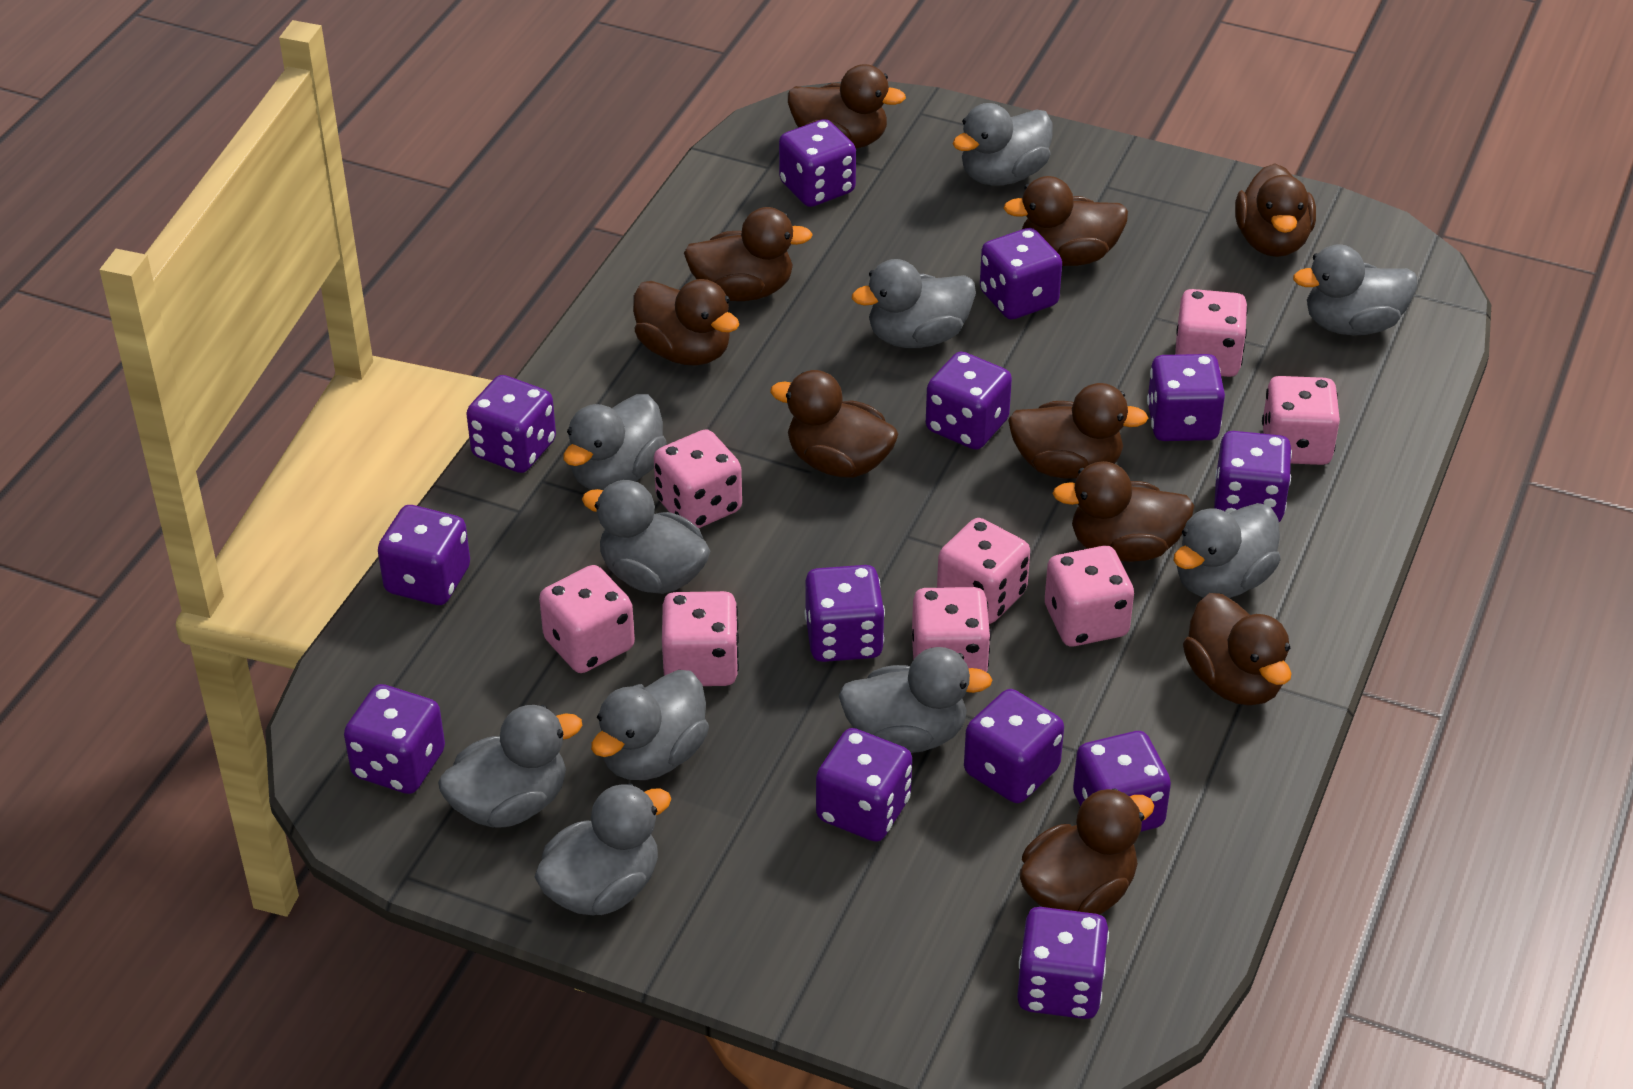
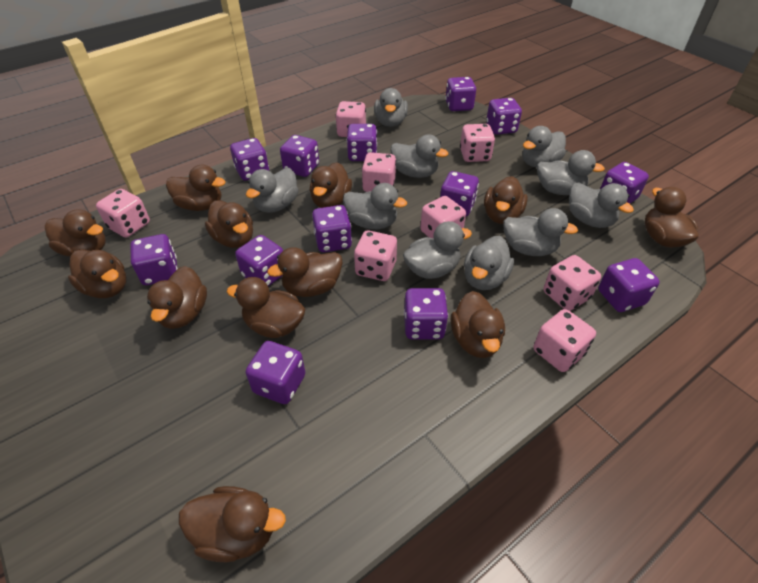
brown duck: 10 -> 12

